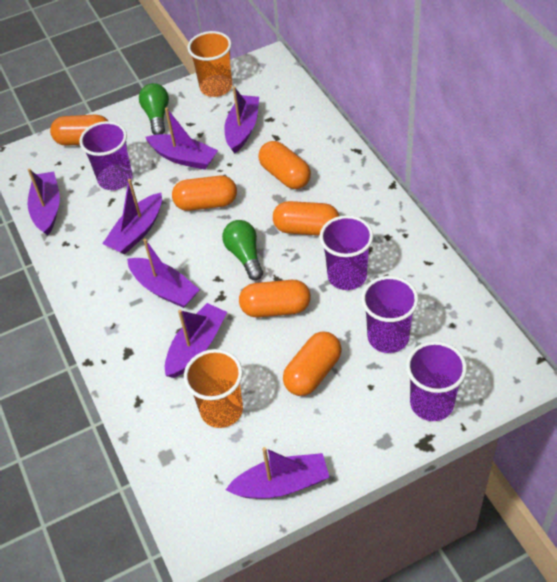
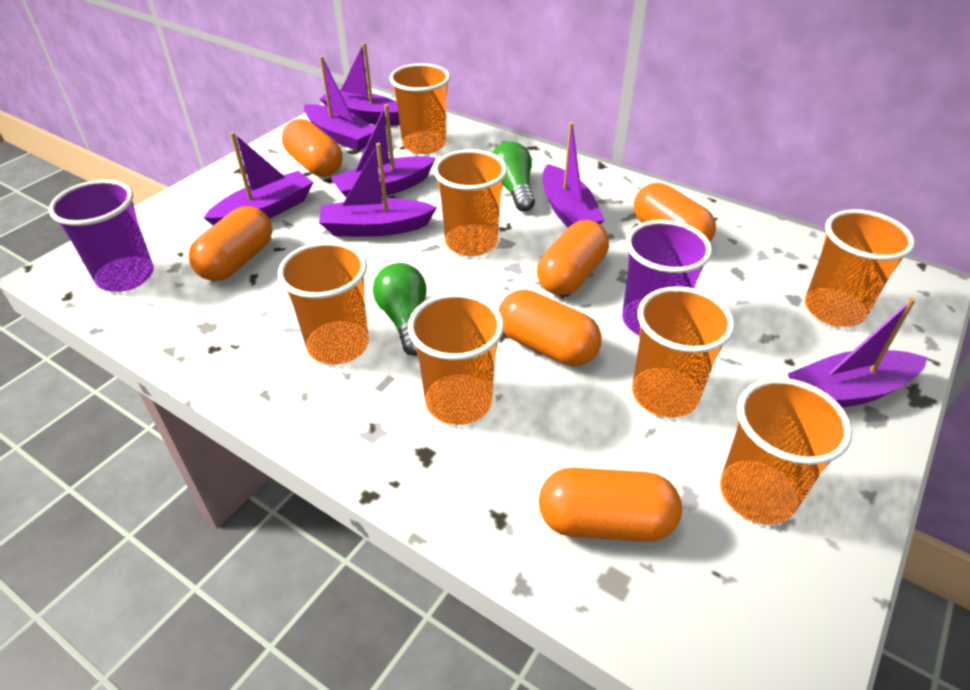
orange cup: 2 -> 7
purple cup: 4 -> 2

